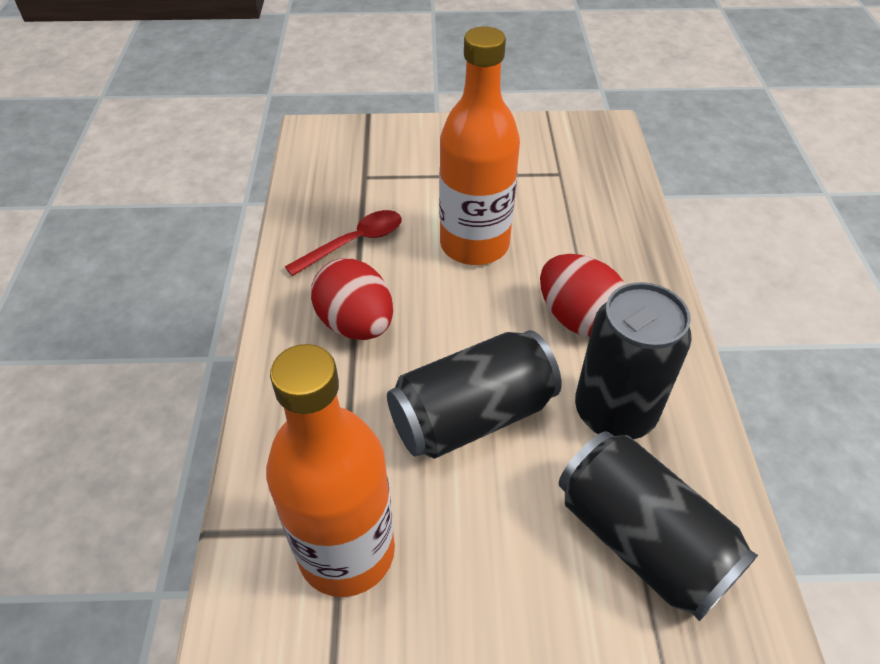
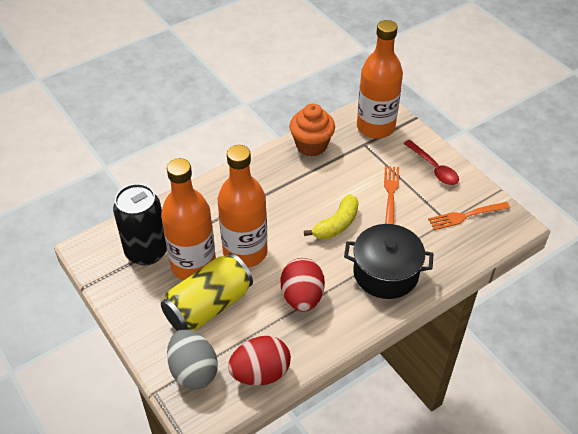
black can: 3 -> 1
black pot: 0 -> 1
grey egg: 0 -> 1
orange bottle: 2 -> 3
orange cupcake: 0 -> 1
orange fork: 0 -> 2
yellow banana: 0 -> 1
yellow can: 0 -> 1

